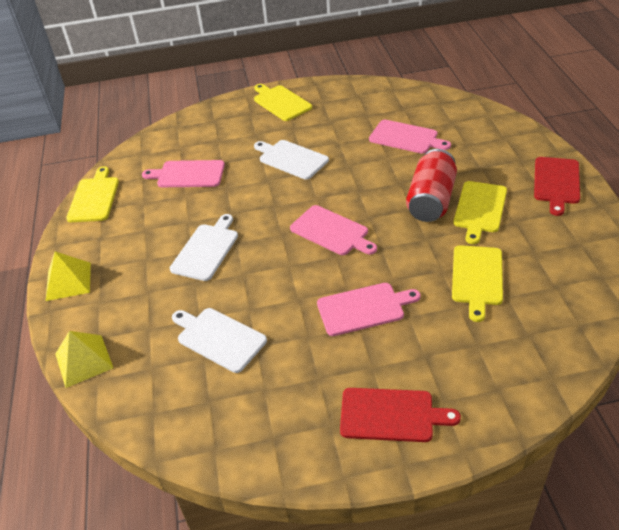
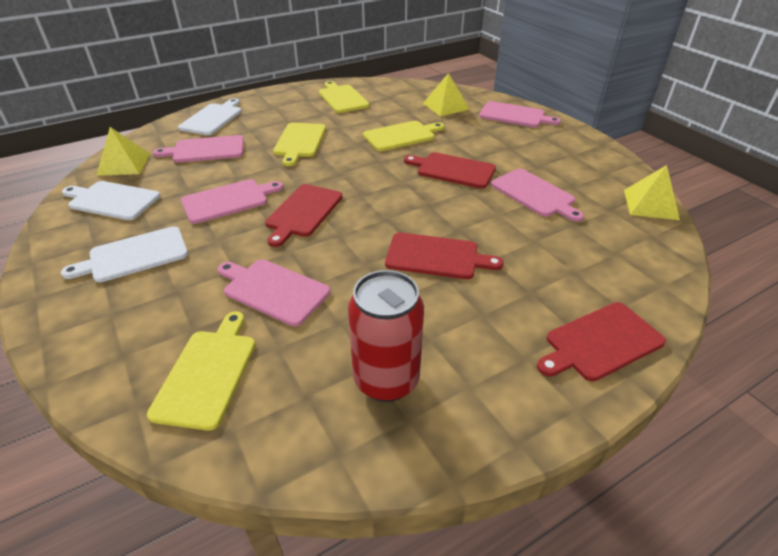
pink cutting board: 4 -> 5
red cutting board: 2 -> 4
yellow pyramid: 2 -> 3

